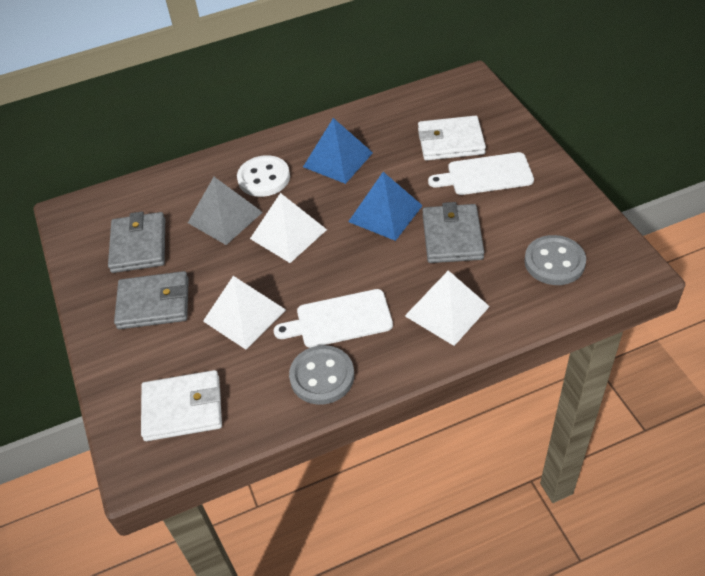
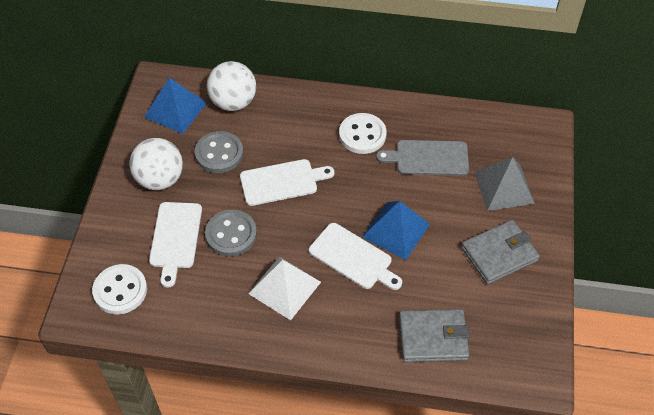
grey cutting board: 0 -> 1
grey wallet: 3 -> 2
white ball: 0 -> 2
white button: 1 -> 2
white cutting board: 2 -> 3
white pyramid: 3 -> 1
white wallet: 2 -> 0

